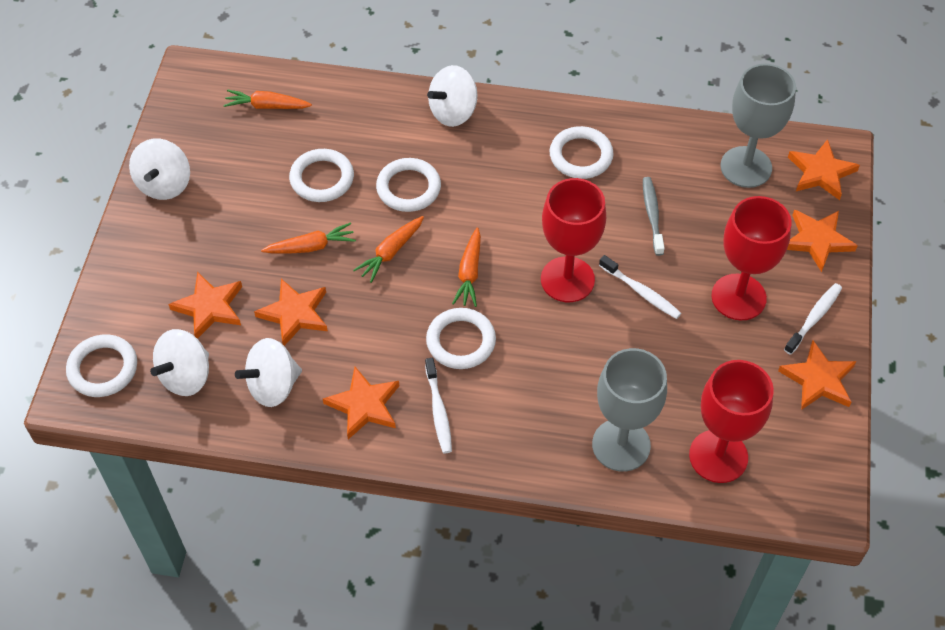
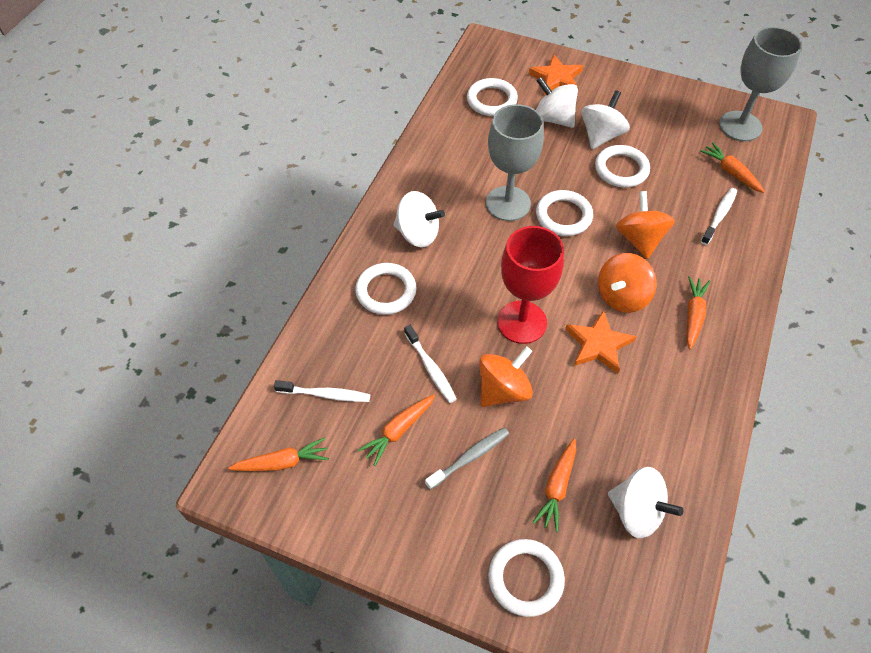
orange carrot: 4 -> 5
orange spinning top: 0 -> 3
orange star: 6 -> 2
red goblet: 3 -> 1

